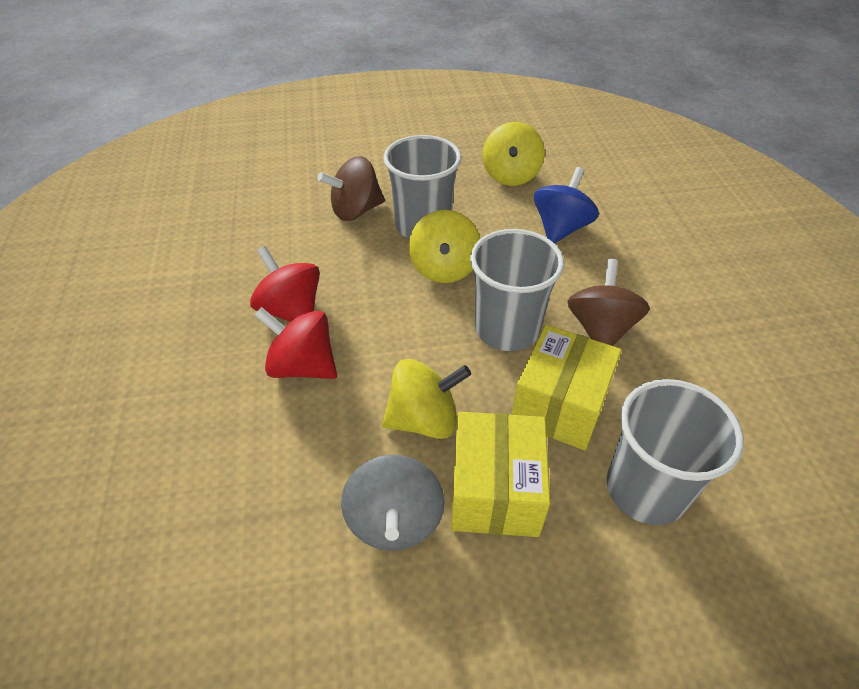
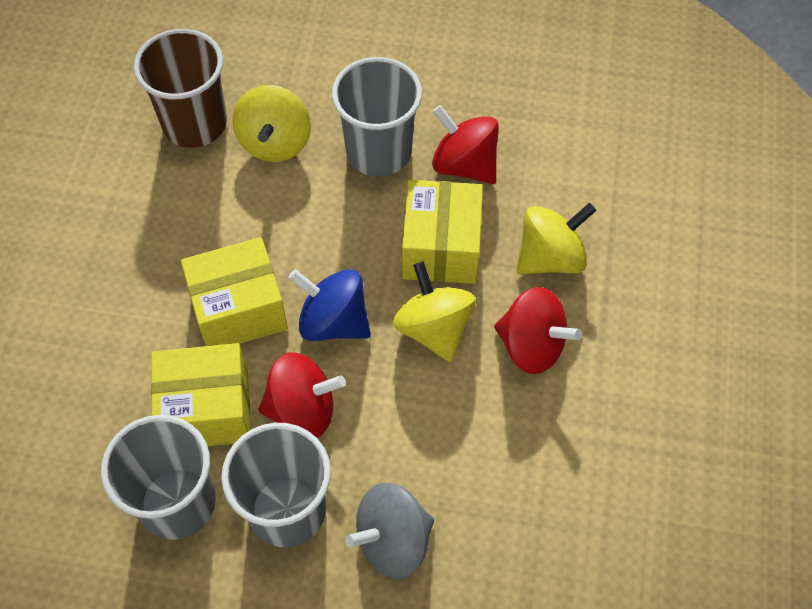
brown cup: 0 -> 1
brown spinning top: 2 -> 0
red spinning top: 2 -> 3
yellow box: 2 -> 3

